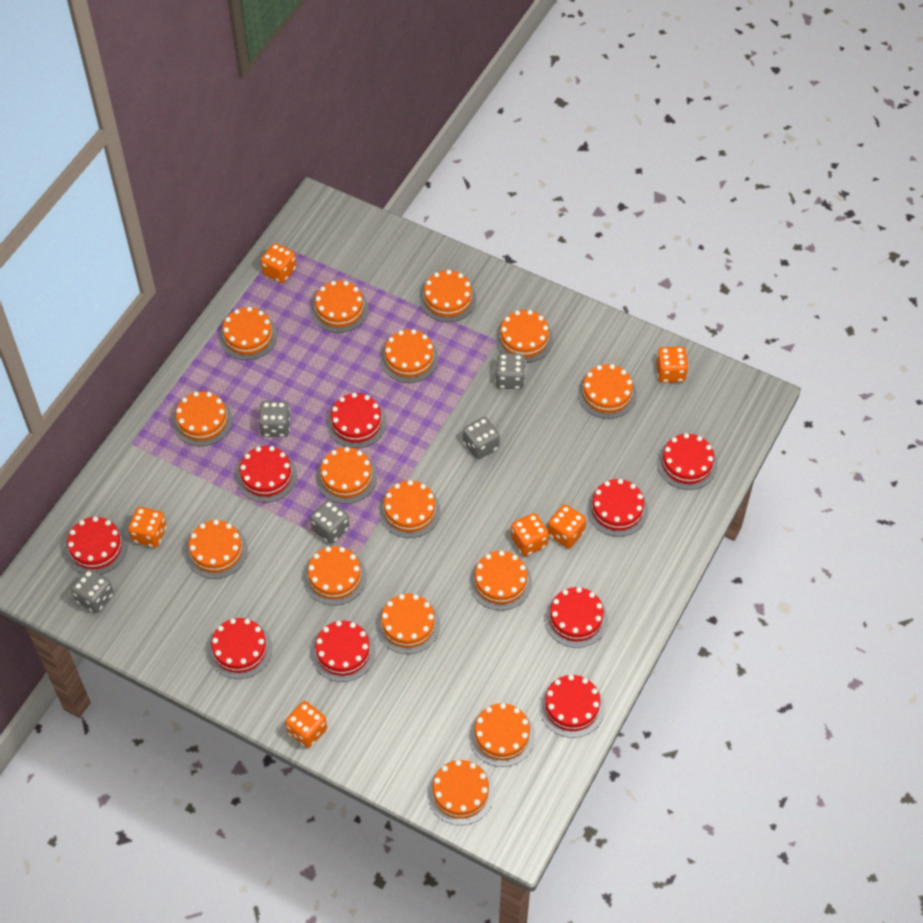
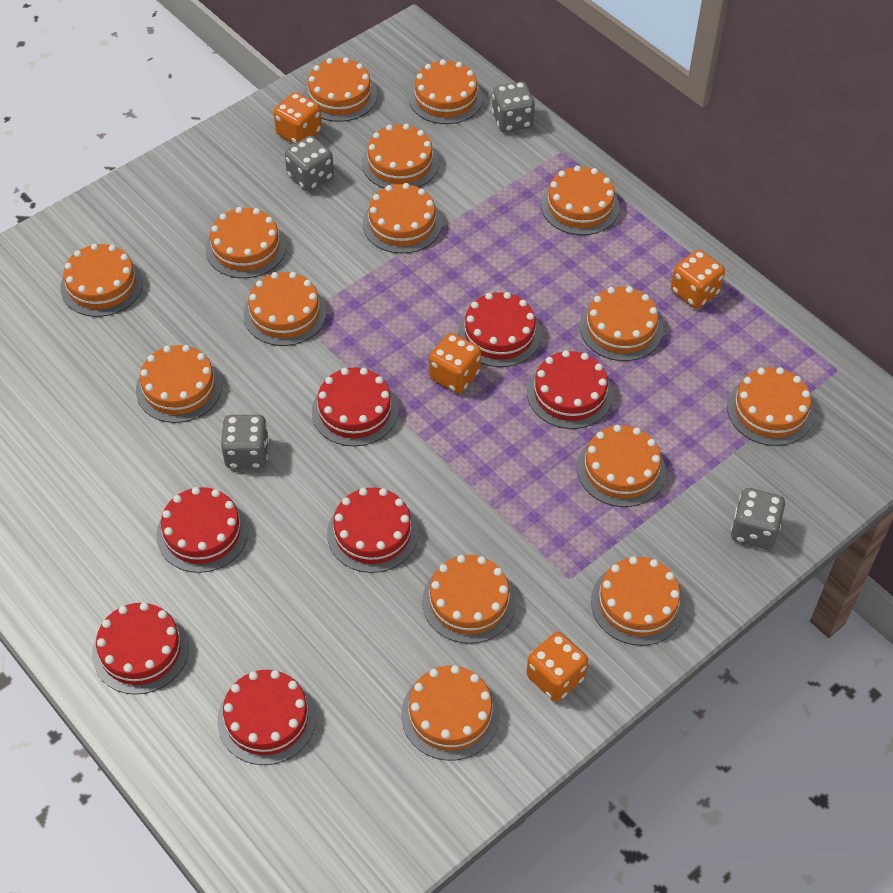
grey dice: 5 -> 4
orange dice: 6 -> 4
red cake: 9 -> 7

